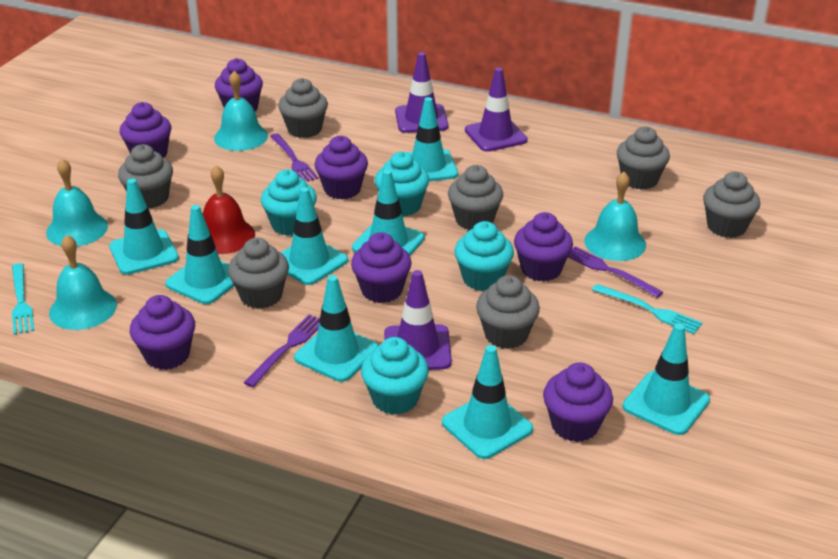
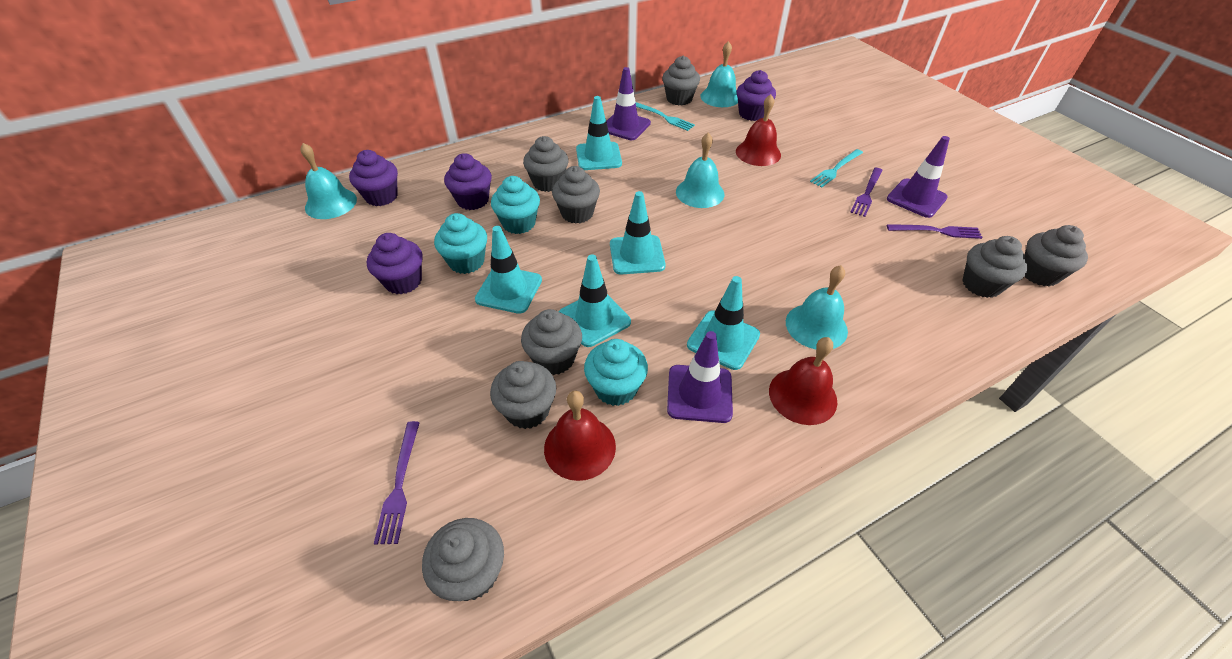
grey cupcake: 7 -> 8
purple cupcake: 7 -> 4
red bell: 1 -> 3
turquoise cupcake: 4 -> 3
turquoise traffic cone: 8 -> 5

